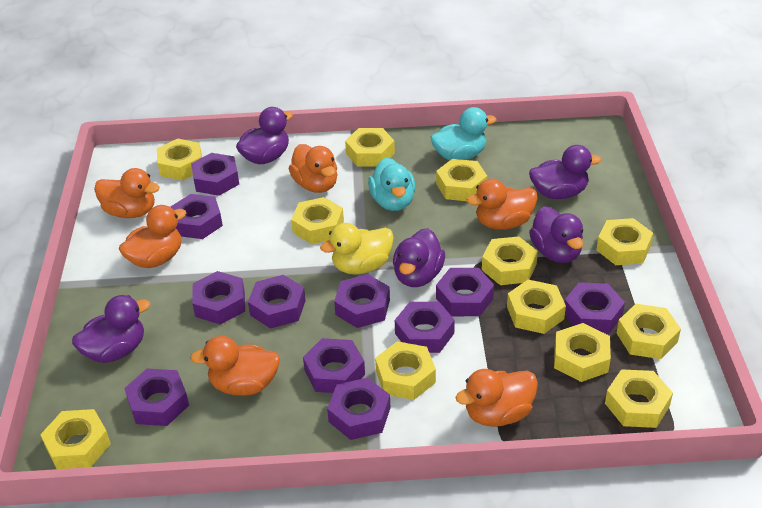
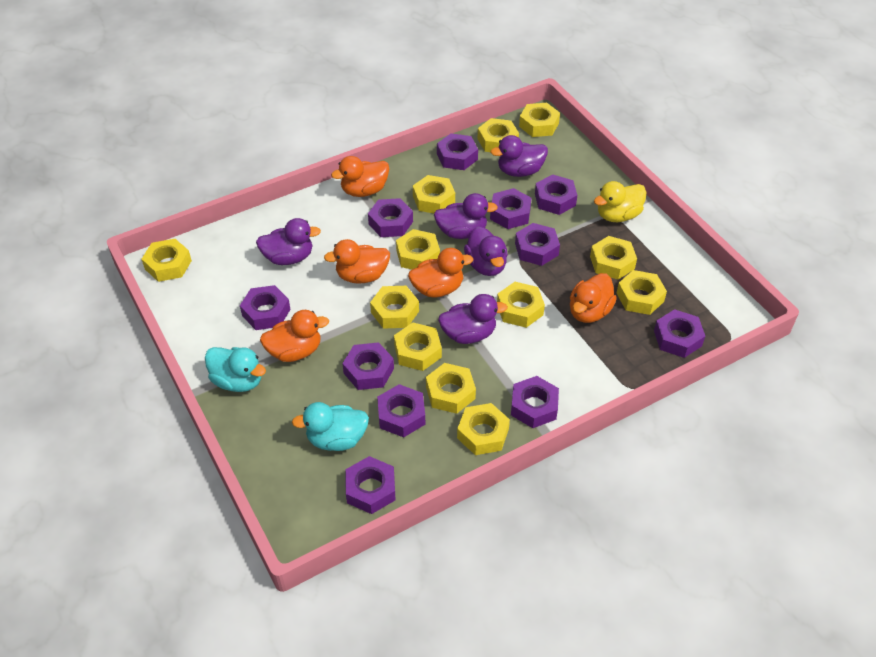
orange duck: 6 -> 5

